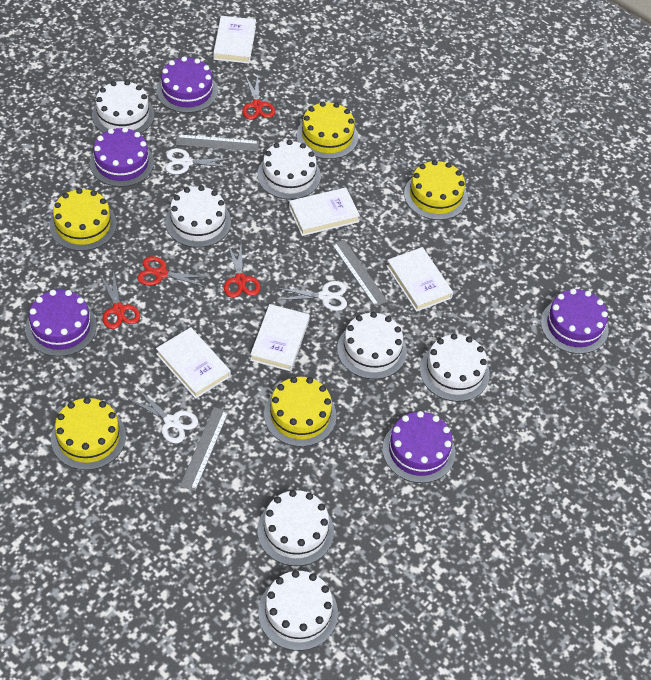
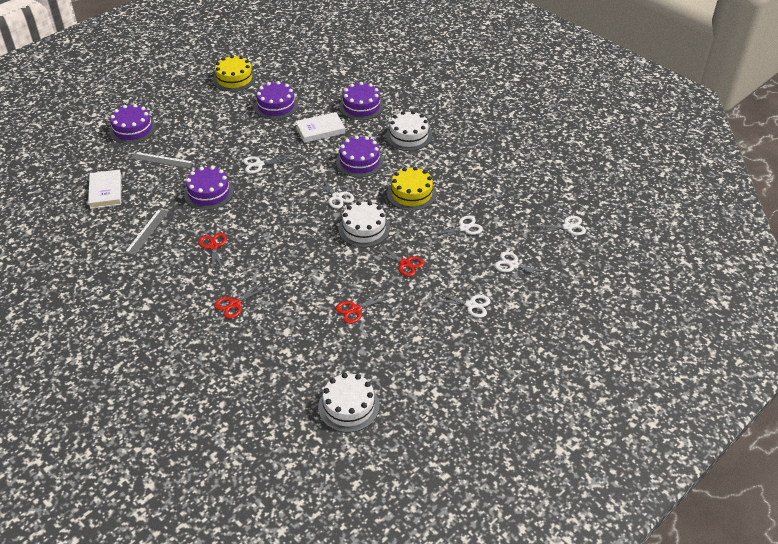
grey ruler: 3 -> 2
white book: 5 -> 2
white cake: 7 -> 3
white scissors: 3 -> 6
yellow cake: 5 -> 2

